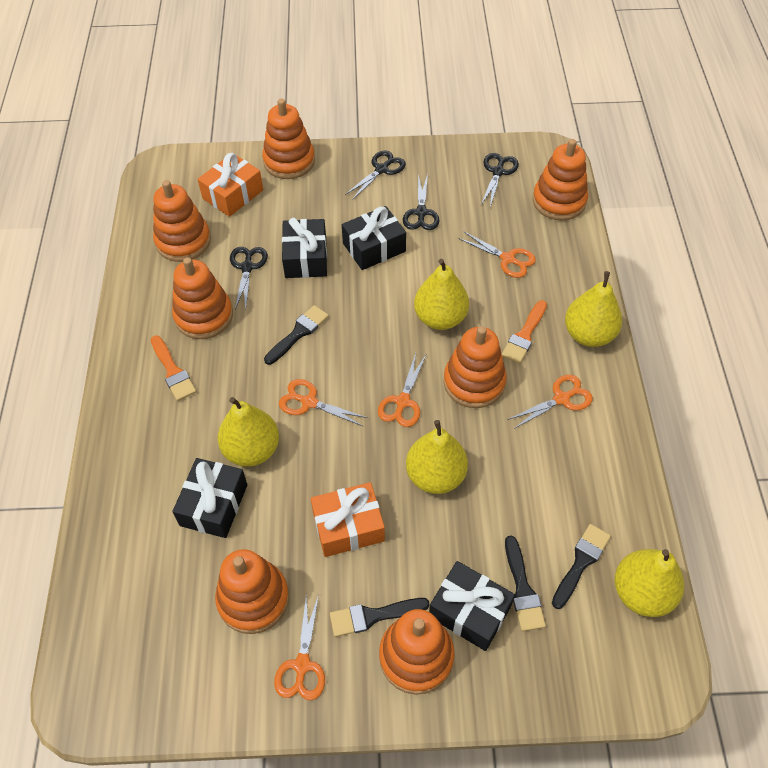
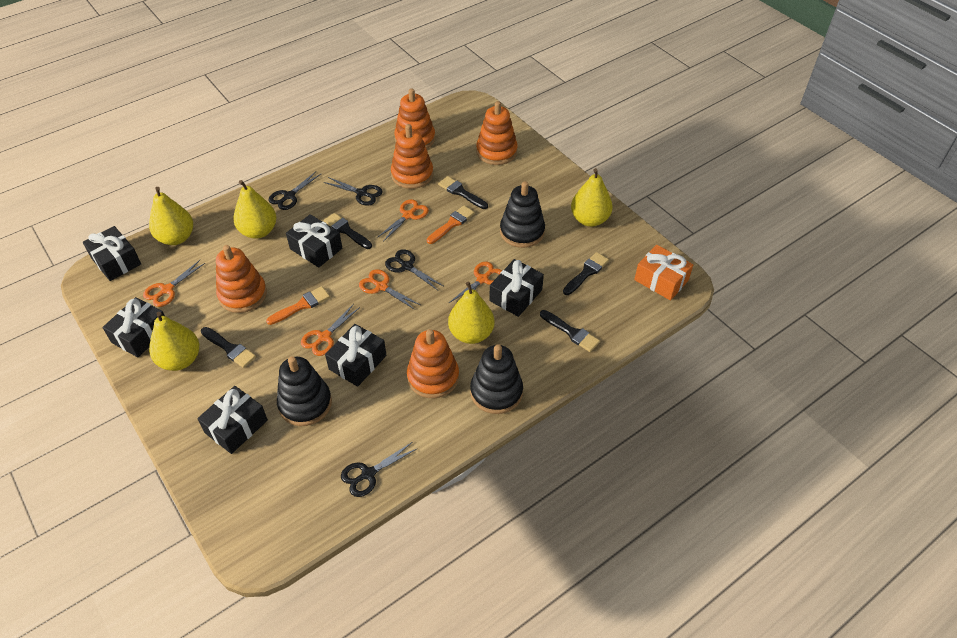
black brush: 4 -> 5
black gift: 4 -> 6
black stacking toy: 0 -> 3
orange gift: 2 -> 1
orange stacking toy: 7 -> 5

